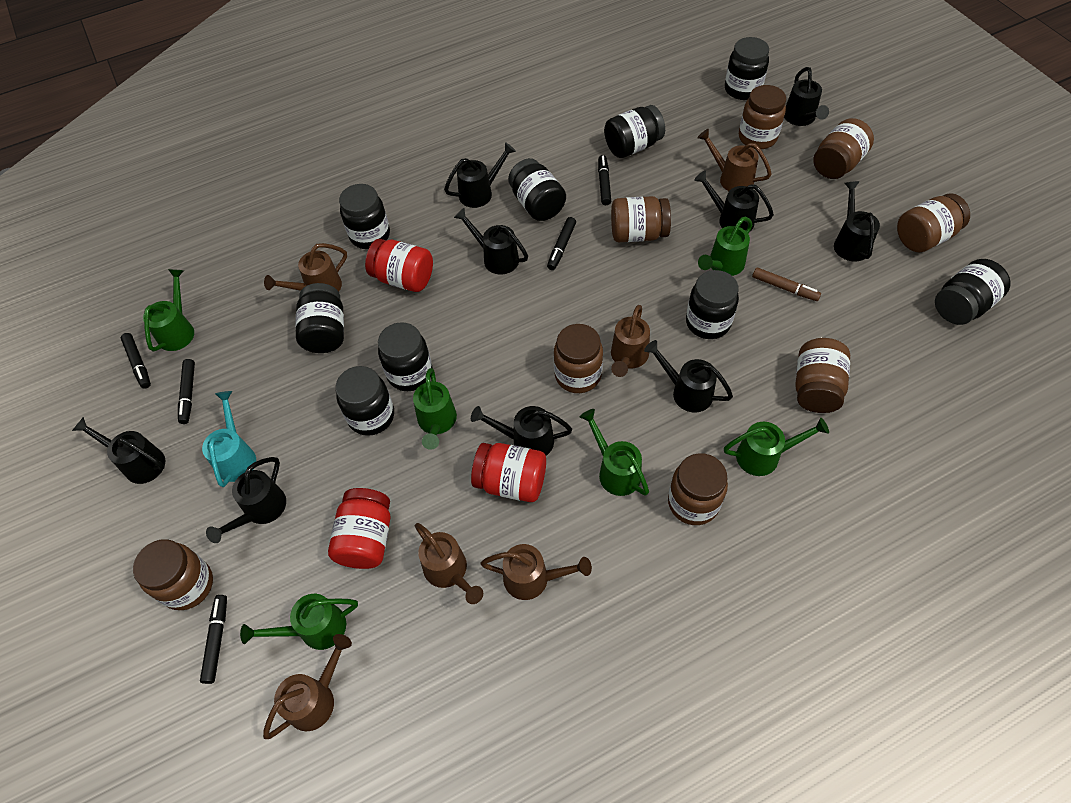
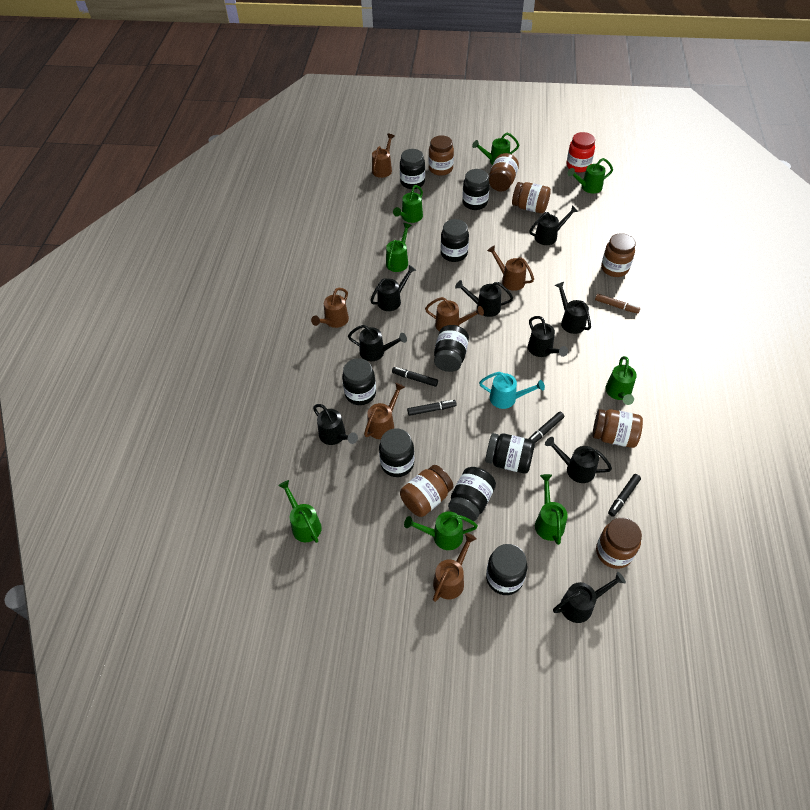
black marker: 5 -> 4
brown jar: 8 -> 7
green watering can: 6 -> 8
red jar: 3 -> 1

